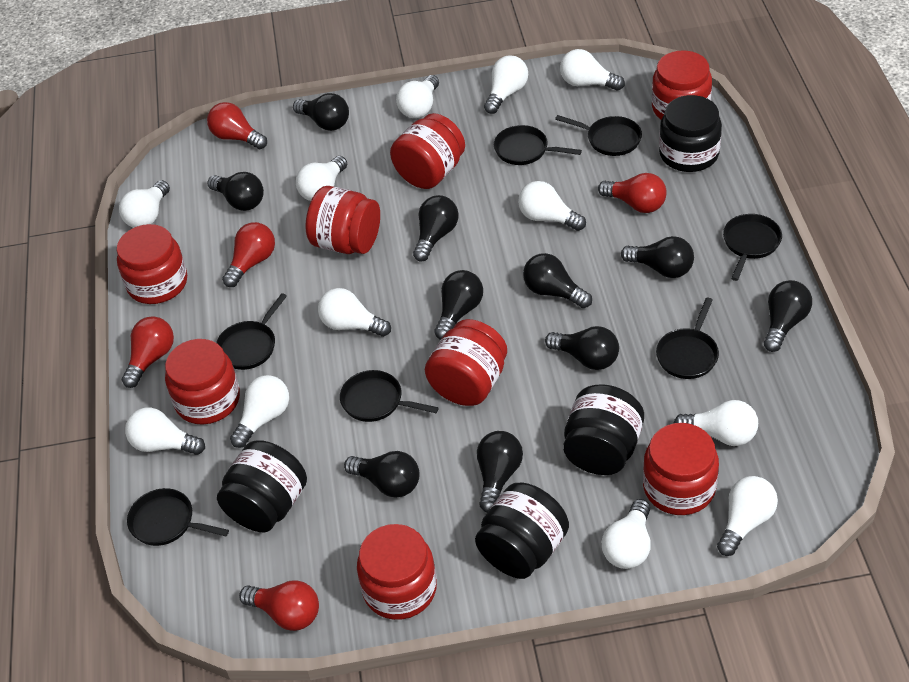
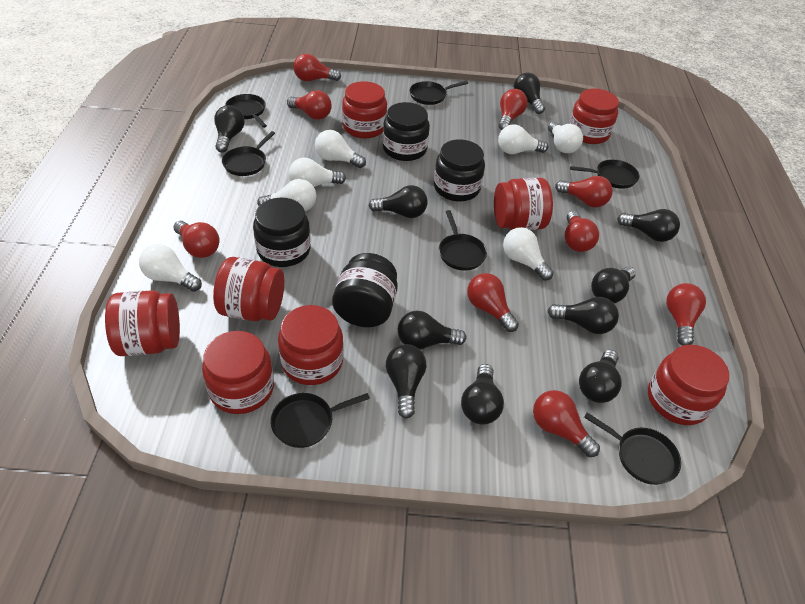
red light bulb: 5 -> 9
white light bulb: 12 -> 7

